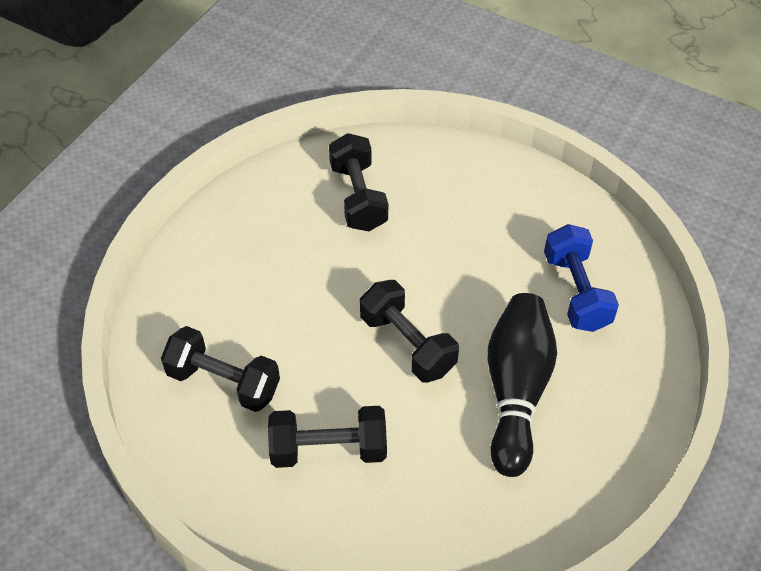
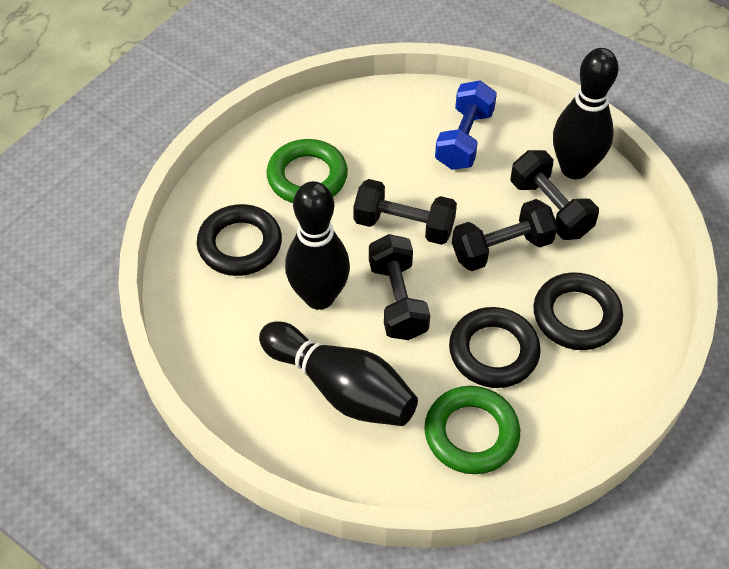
black bowling pin: 1 -> 3
black ring: 0 -> 3
green ring: 0 -> 2

